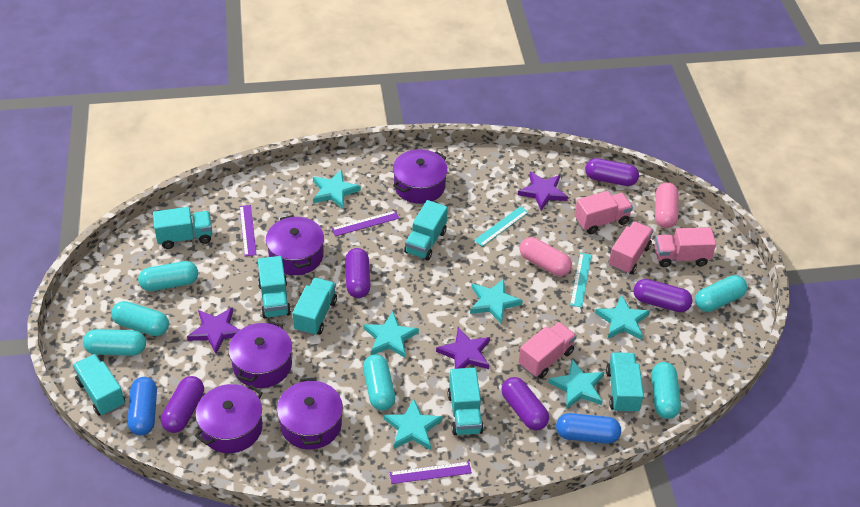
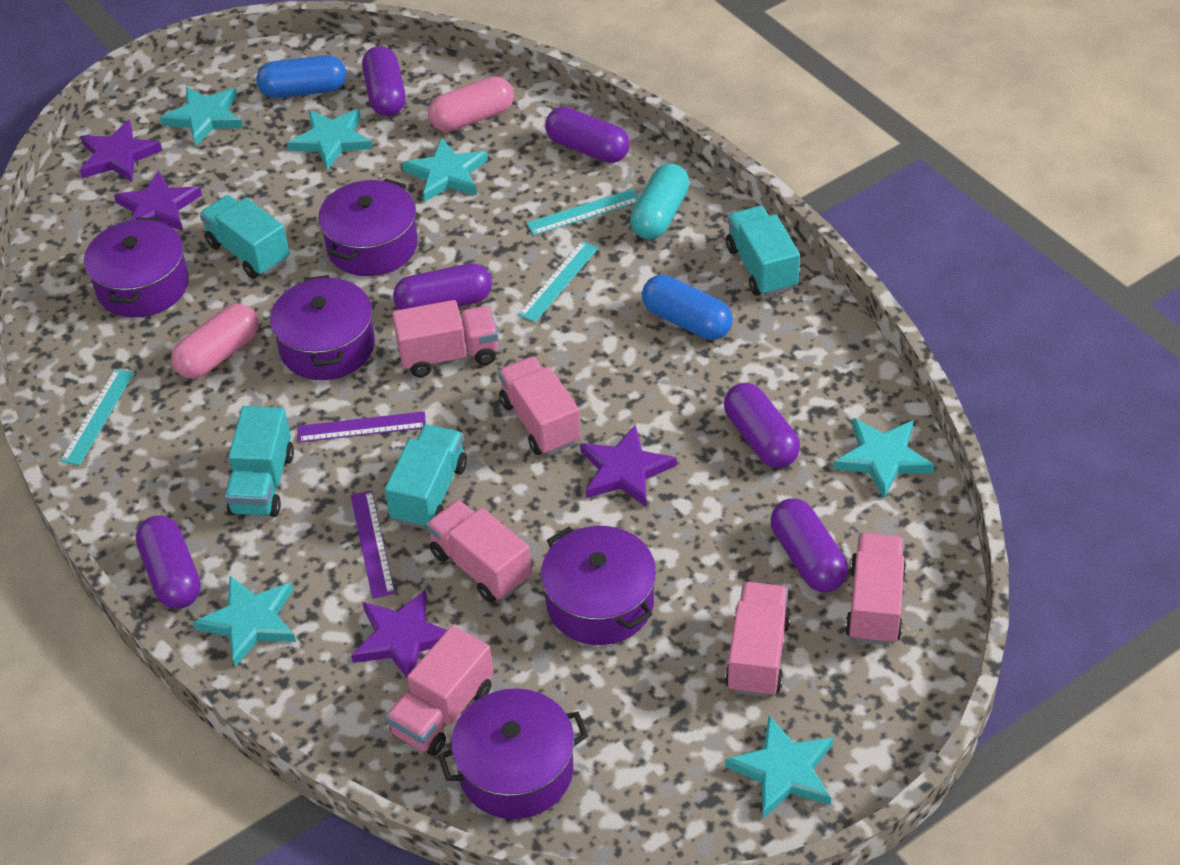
pink truck: 4 -> 6
purple capsule: 5 -> 6
purple ruler: 3 -> 2
purple star: 3 -> 4
turquoise capsule: 6 -> 1
turquoise ruler: 2 -> 3
turquoise truck: 7 -> 4

